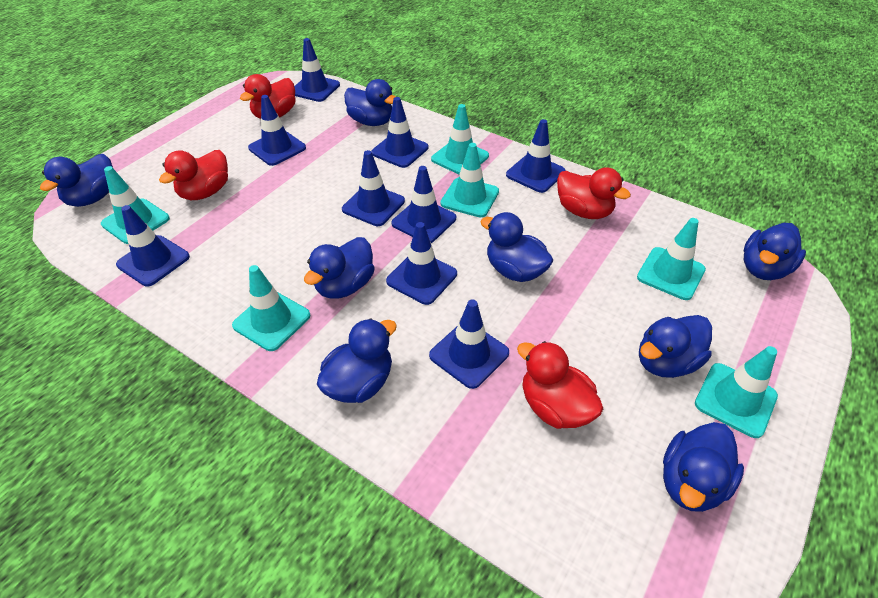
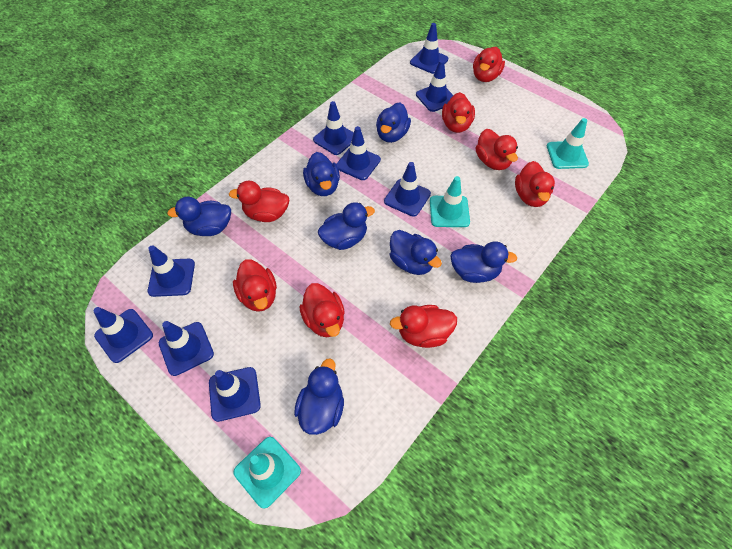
blue duck: 8 -> 7
red duck: 4 -> 8
turquoise traffic cone: 6 -> 3

